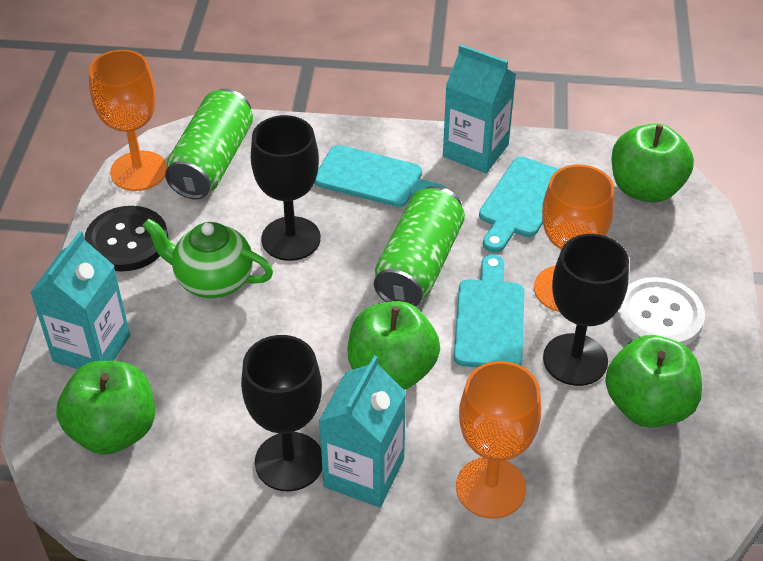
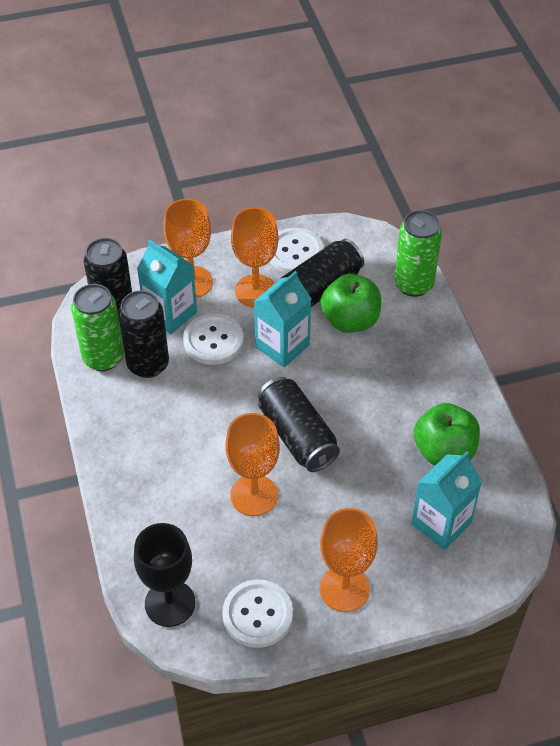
black button: 1 -> 0
black can: 0 -> 4
black goblet: 3 -> 1
green apple: 4 -> 2
green teapot: 1 -> 0
orange goblet: 3 -> 4
turquoise cutting board: 3 -> 0
white button: 1 -> 3

